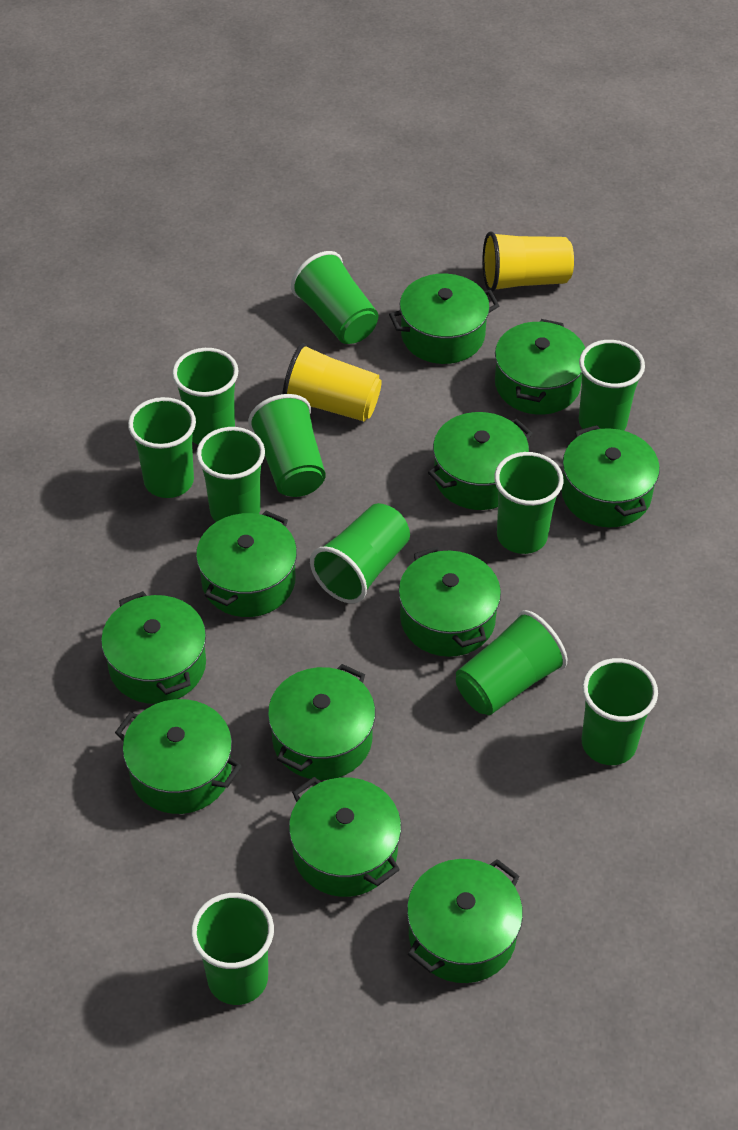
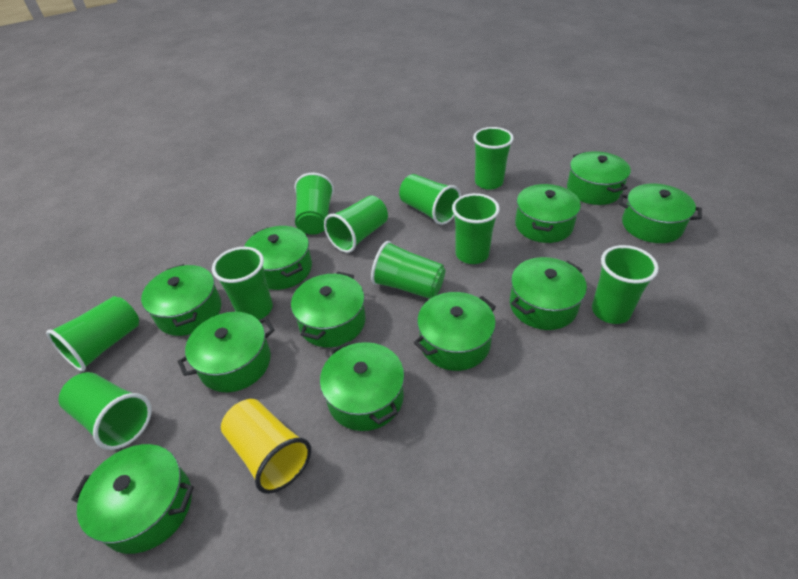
green cup: 11 -> 10
yellow cup: 2 -> 1

